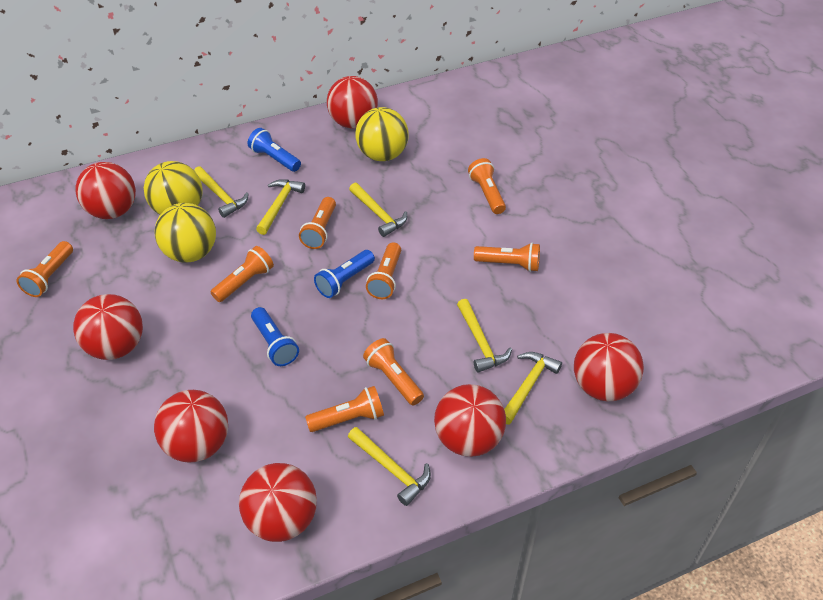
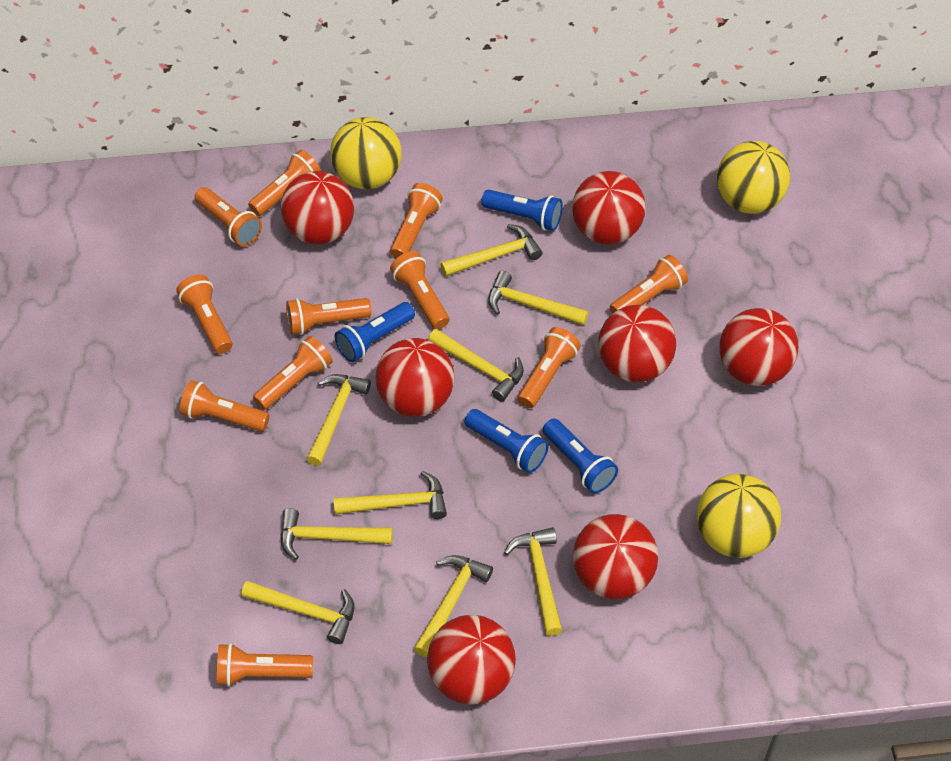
blue flashlight: 3 -> 4
orange flashlight: 8 -> 11
yellow hammer: 6 -> 9

